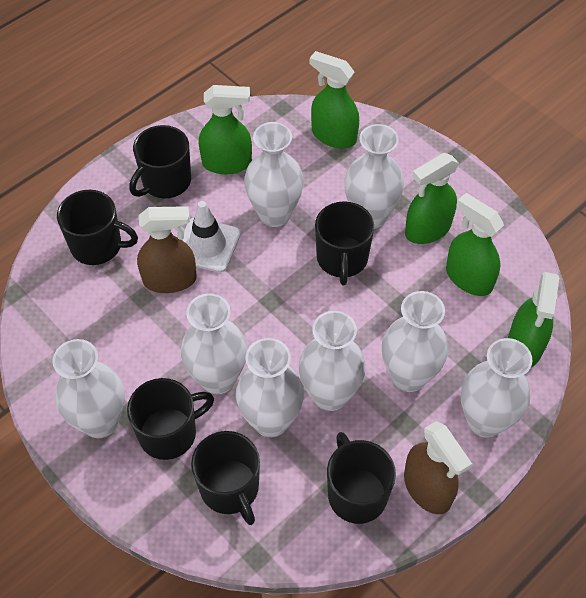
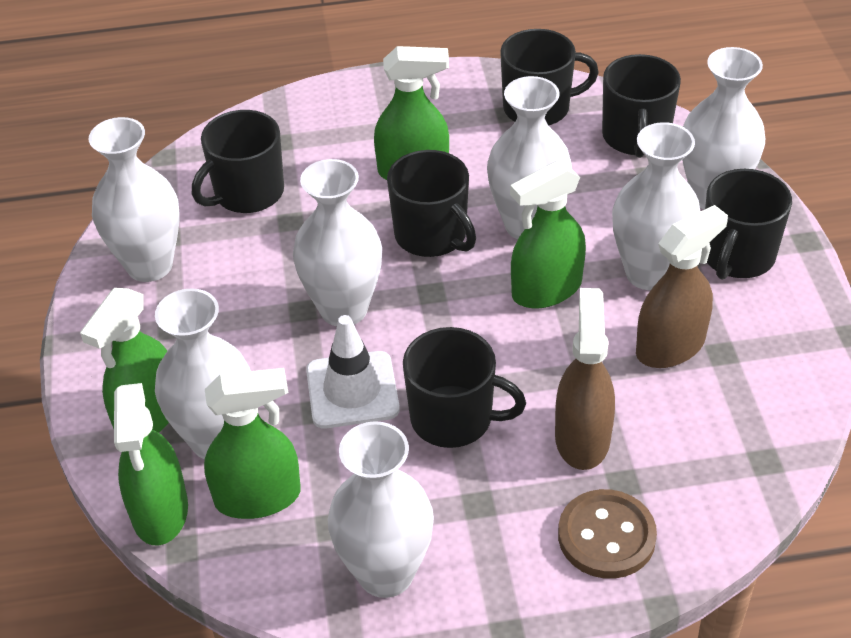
brown button: 0 -> 1
white vase: 8 -> 7

